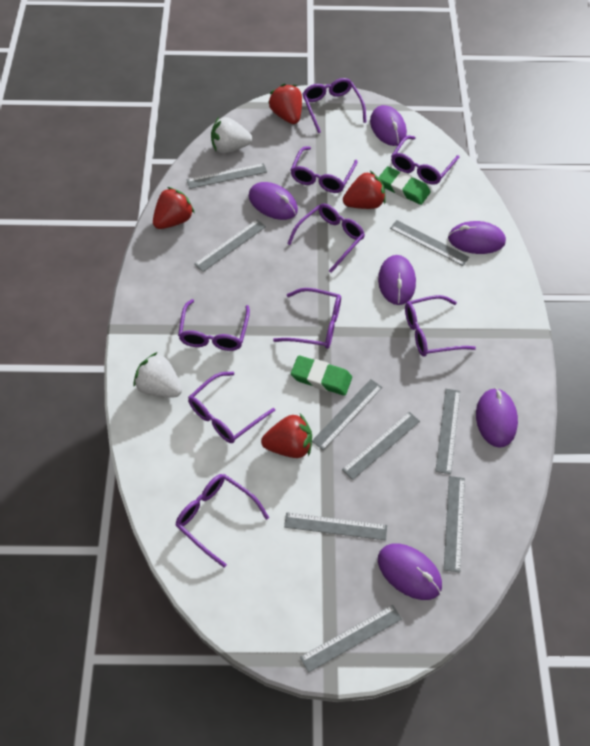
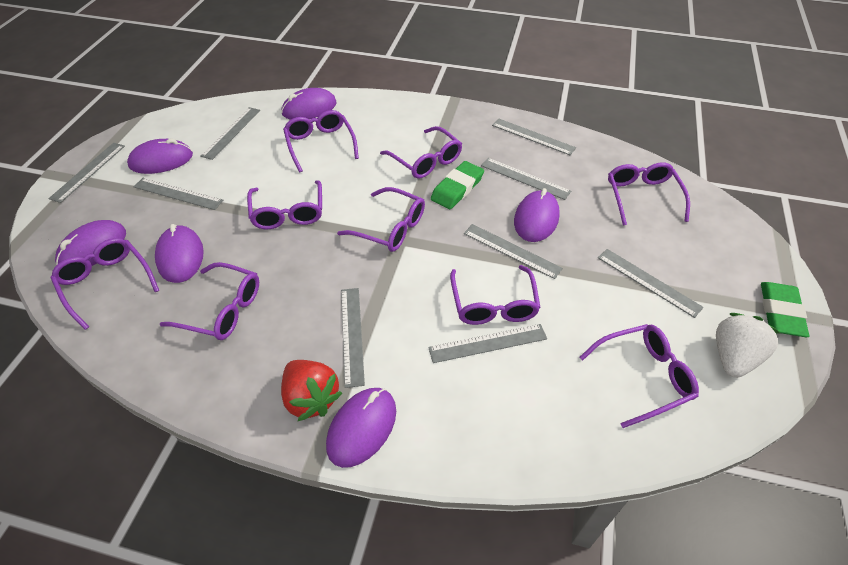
red strawberry: 4 -> 1
white strawberry: 2 -> 1

